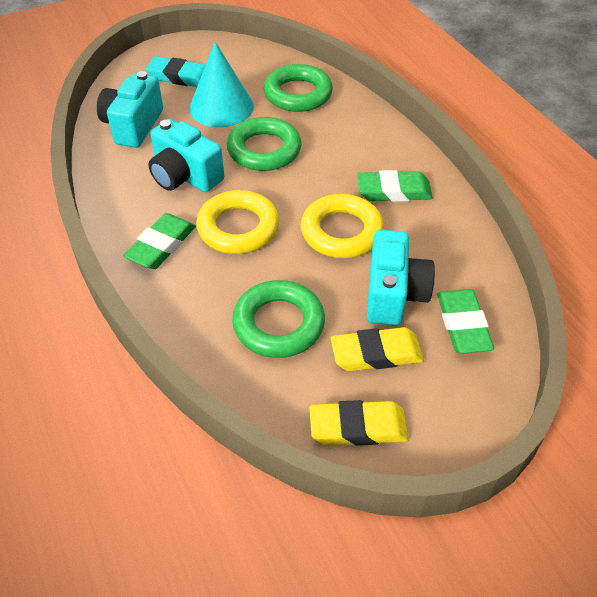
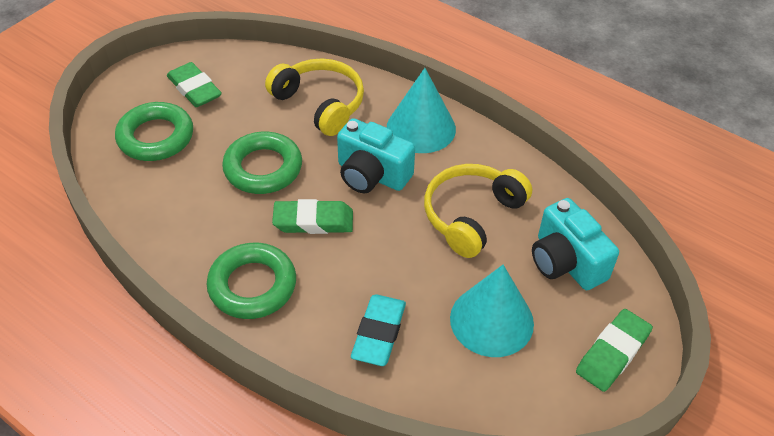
turquoise camera: 3 -> 2
turquoise cone: 1 -> 2
yellow eraser: 2 -> 0
yellow headphones: 0 -> 2
yellow ring: 2 -> 0

